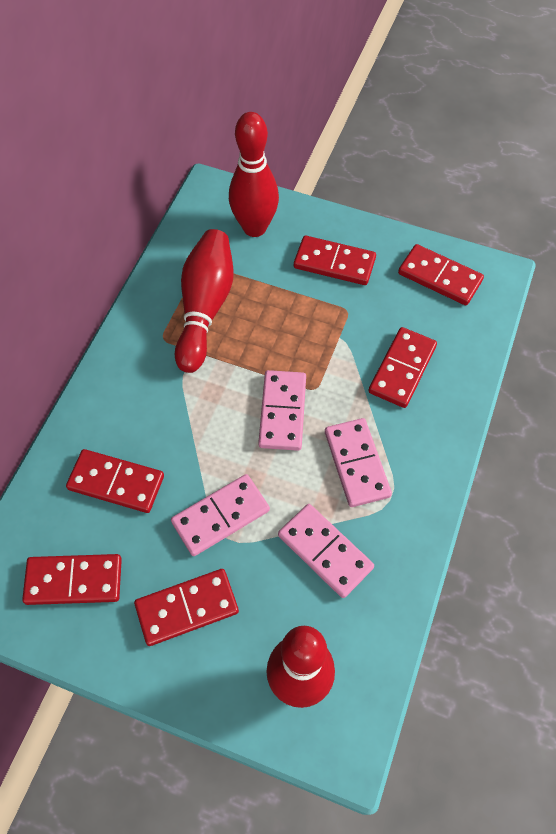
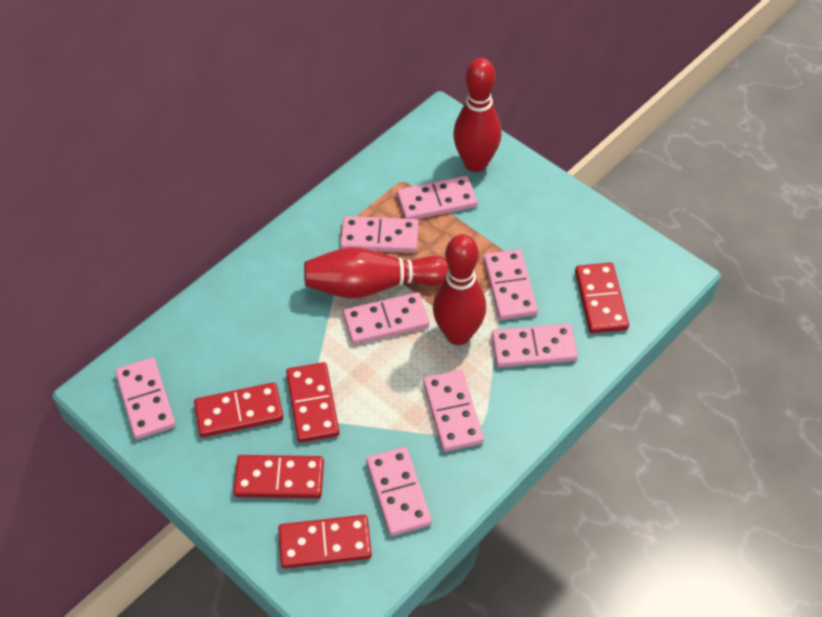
pink domino: 4 -> 8
red domino: 6 -> 5

